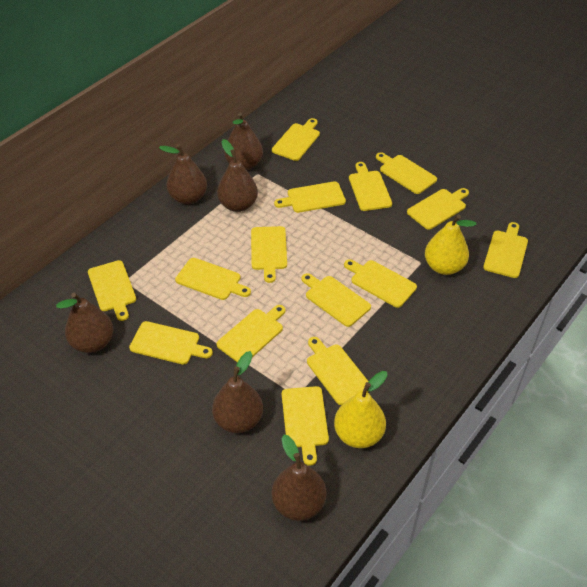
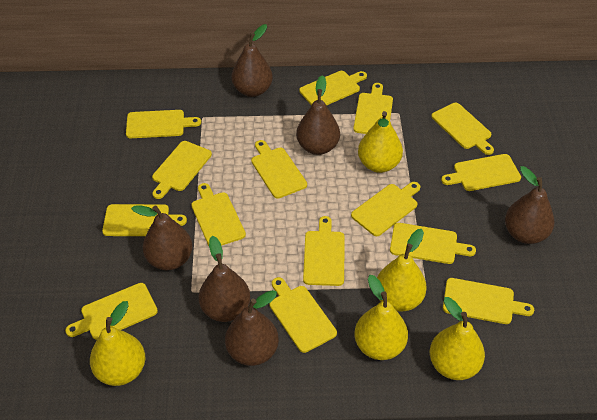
yellow pear: 2 -> 5

